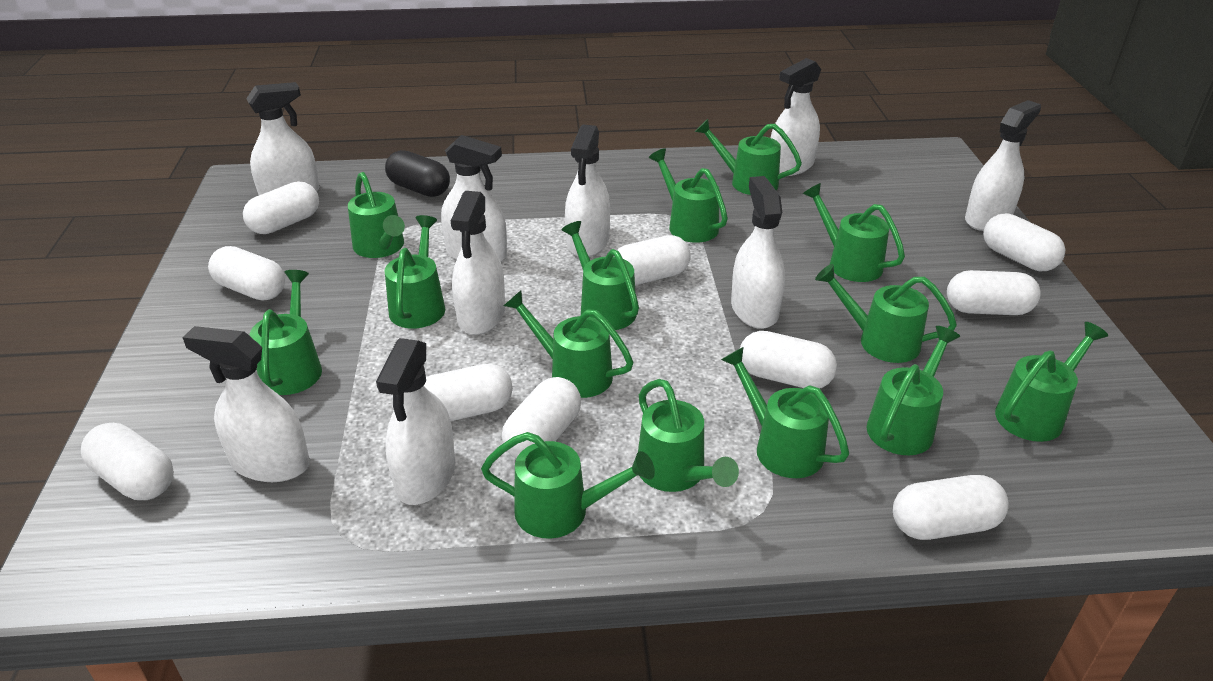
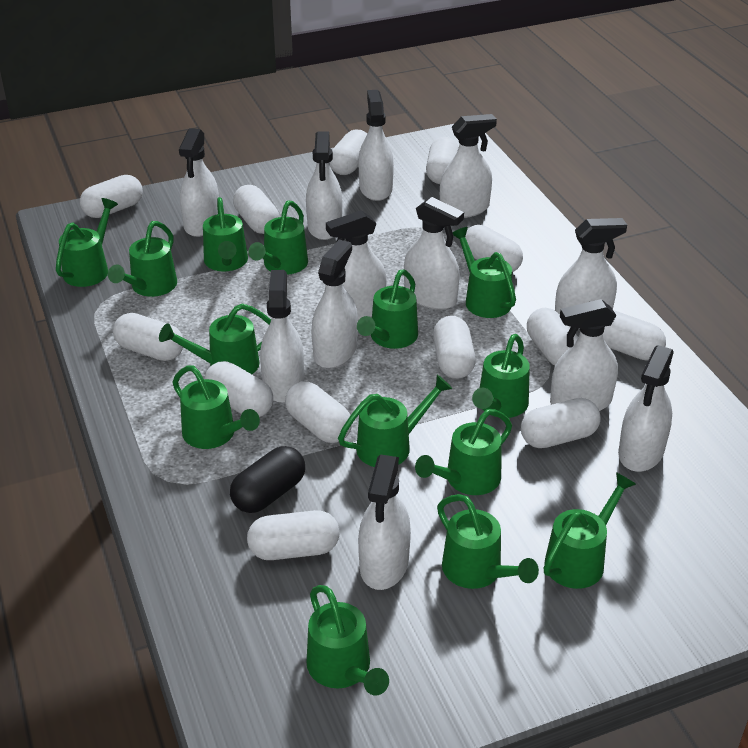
white capsule: 10 -> 13
white spray bottle: 9 -> 12

